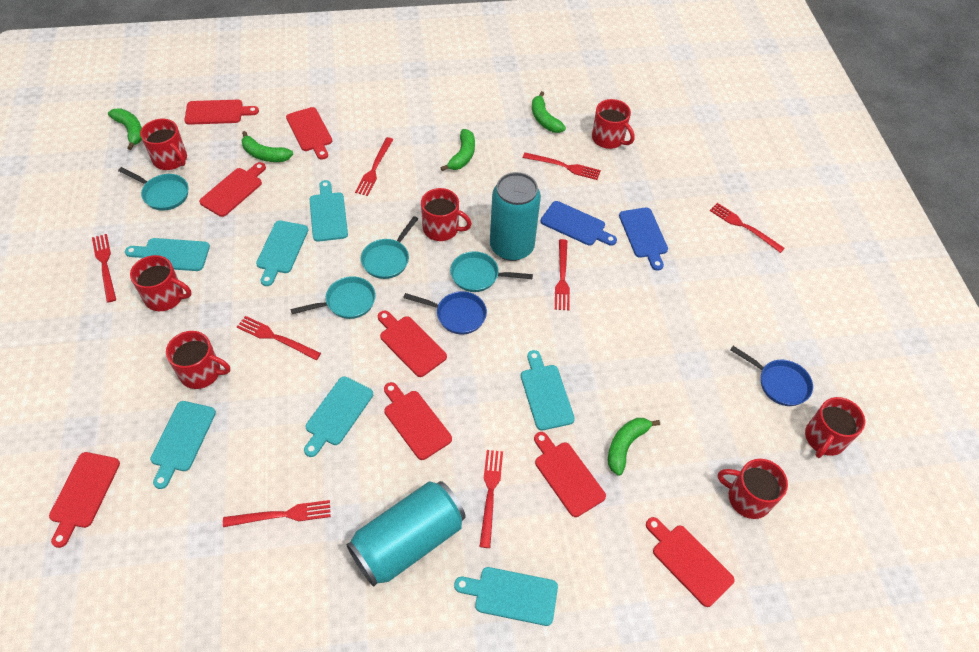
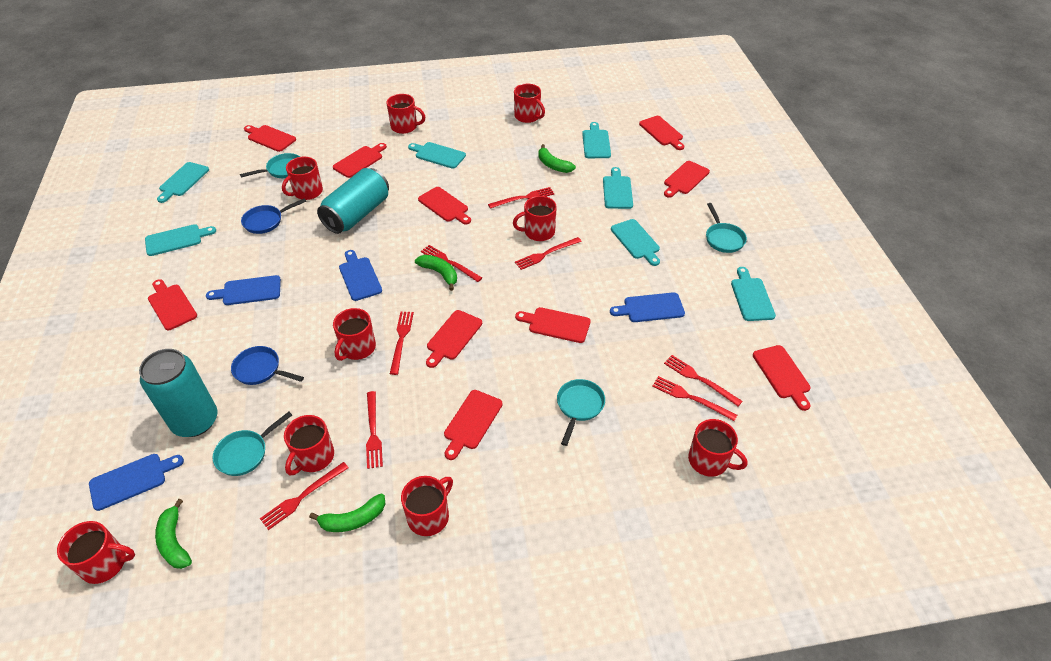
blue cutting board: 2 -> 4
green banana: 5 -> 4
red cutting board: 8 -> 10
red mug: 7 -> 9

